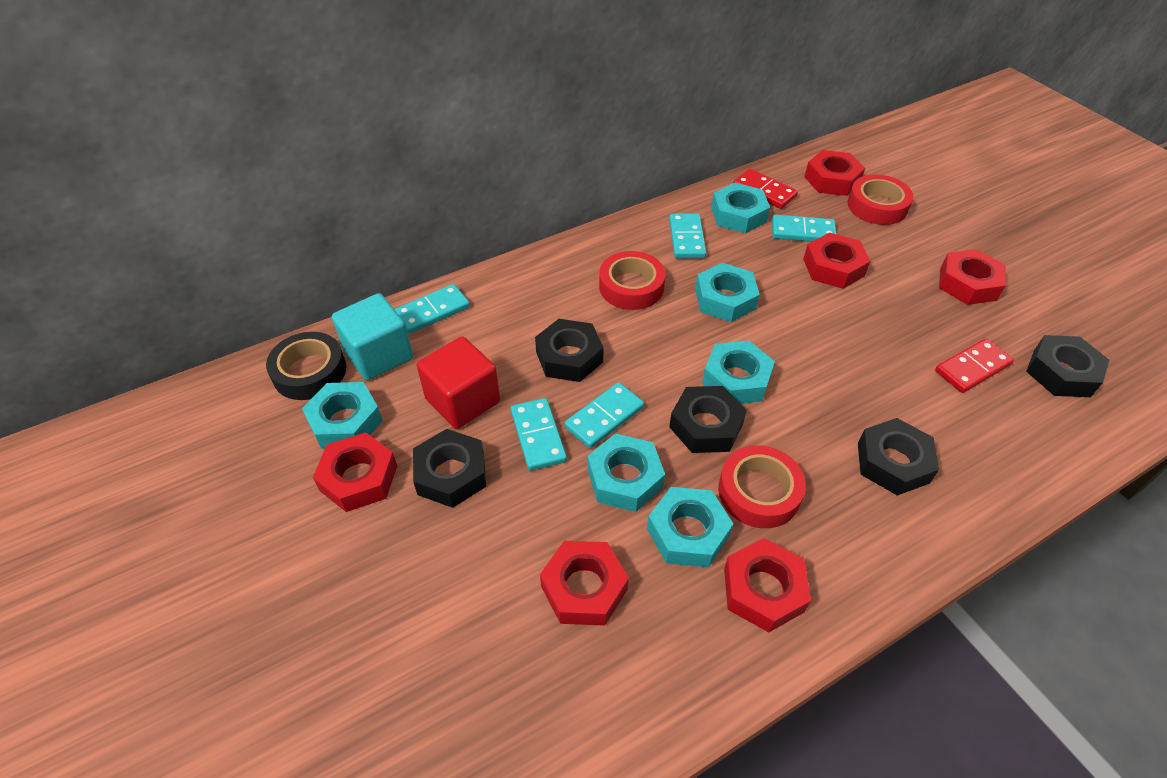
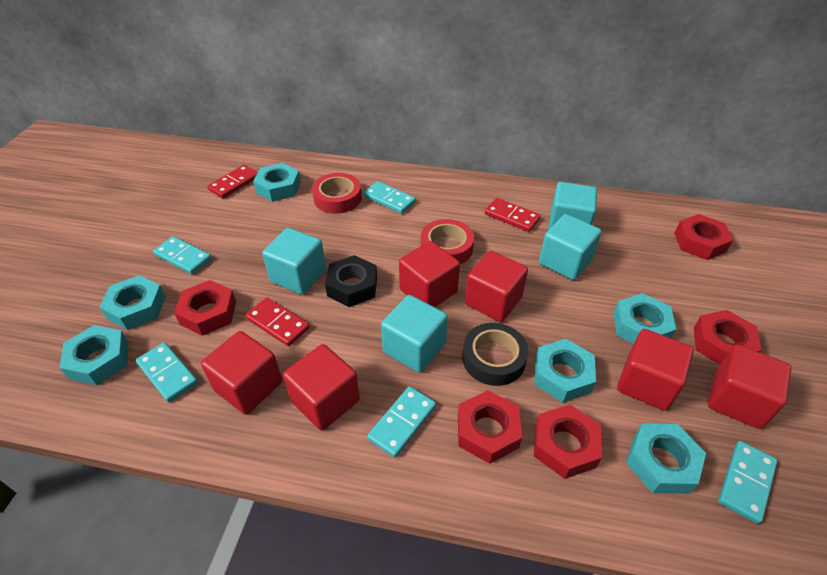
black nut: 5 -> 1
red cube: 1 -> 6
red domino: 2 -> 3
red nut: 6 -> 5
red tape: 3 -> 2
turquoise cube: 1 -> 4

